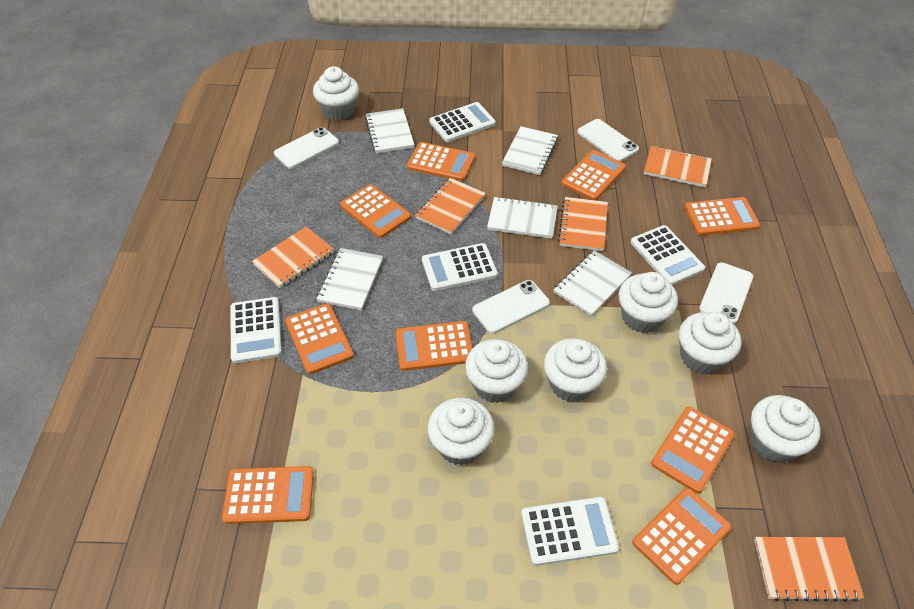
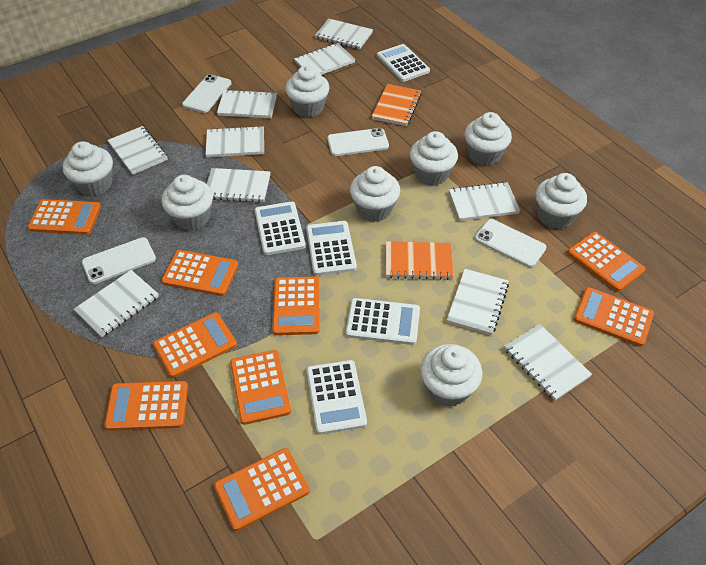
orange notebook: 5 -> 2
white cupcake: 7 -> 8
white notebook: 5 -> 10

